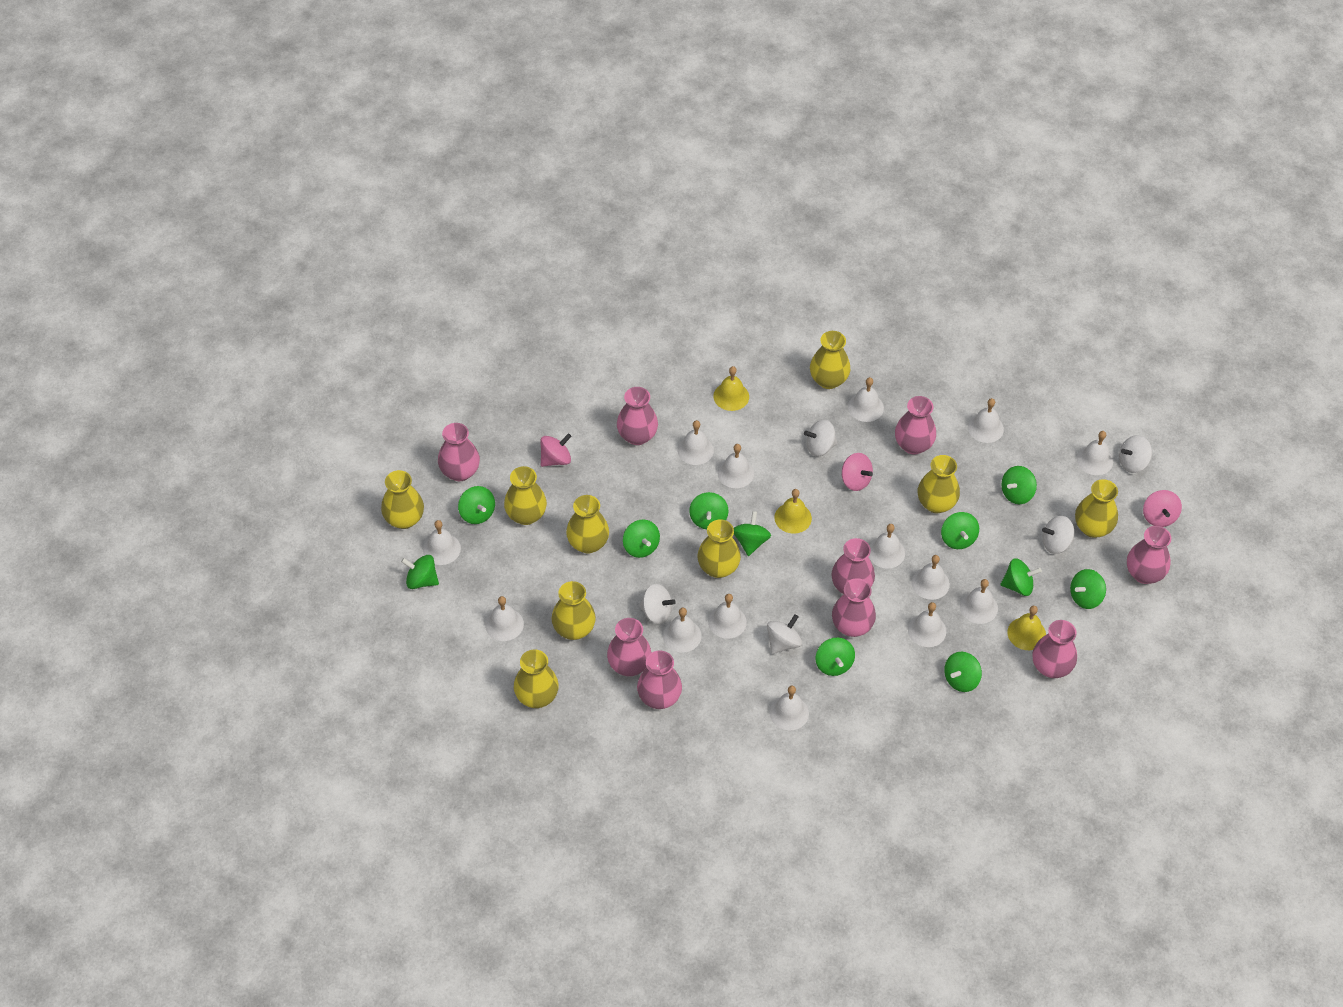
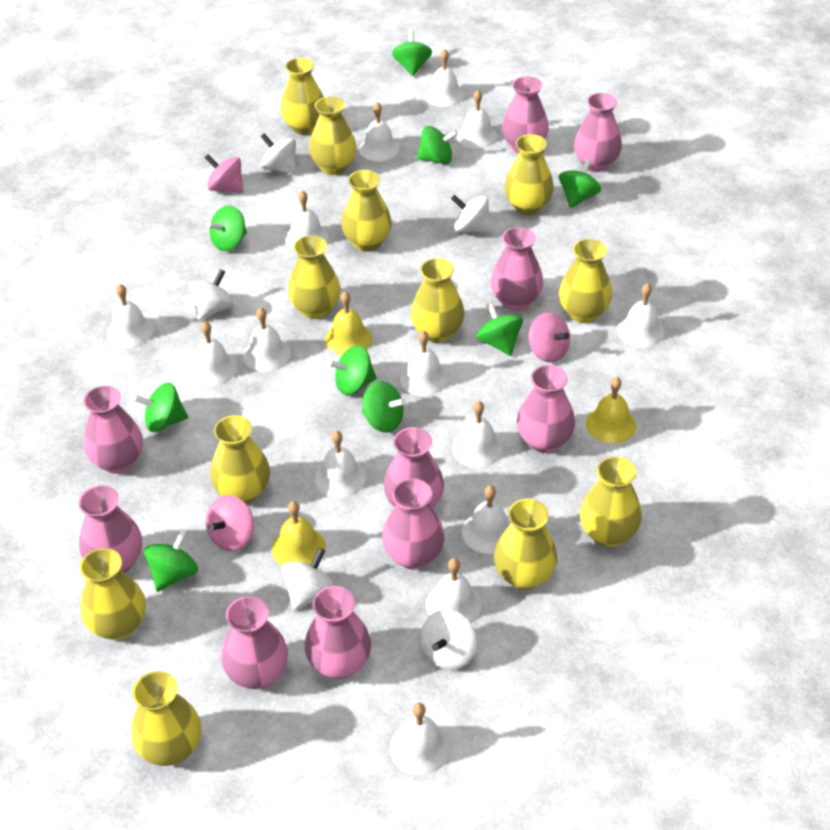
green spinning top: 11 -> 9
pink vase: 9 -> 10
yellow vase: 9 -> 12

